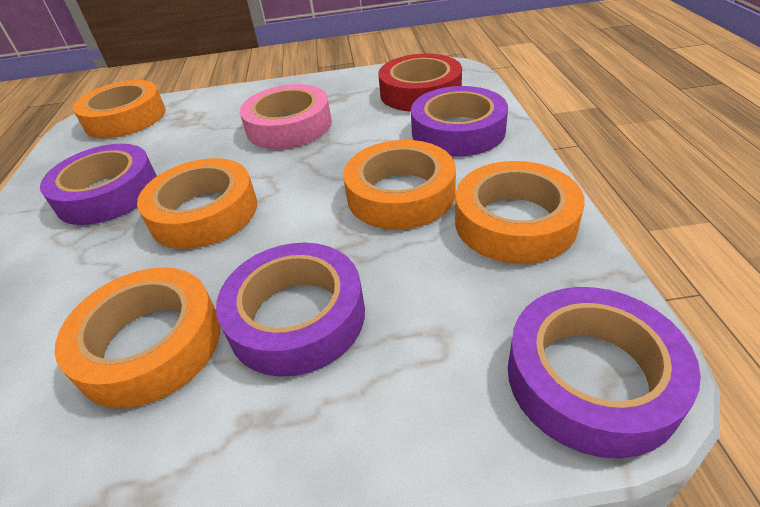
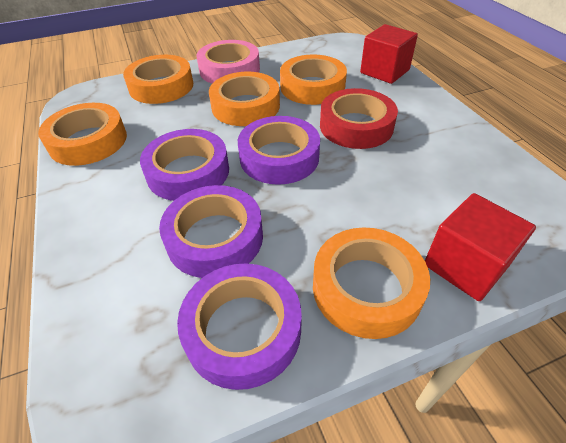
red cube: 0 -> 2

